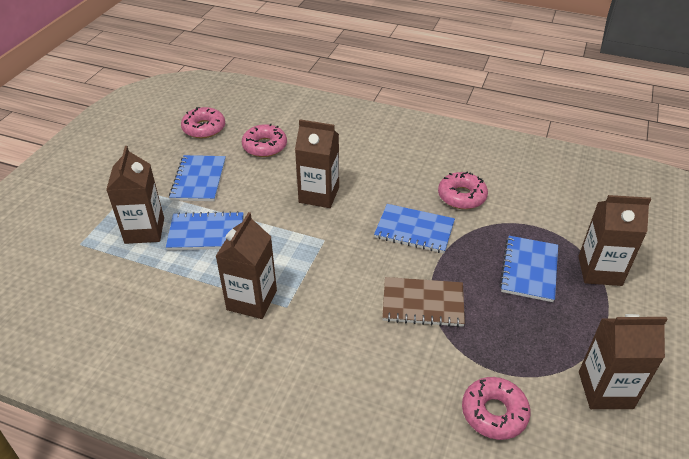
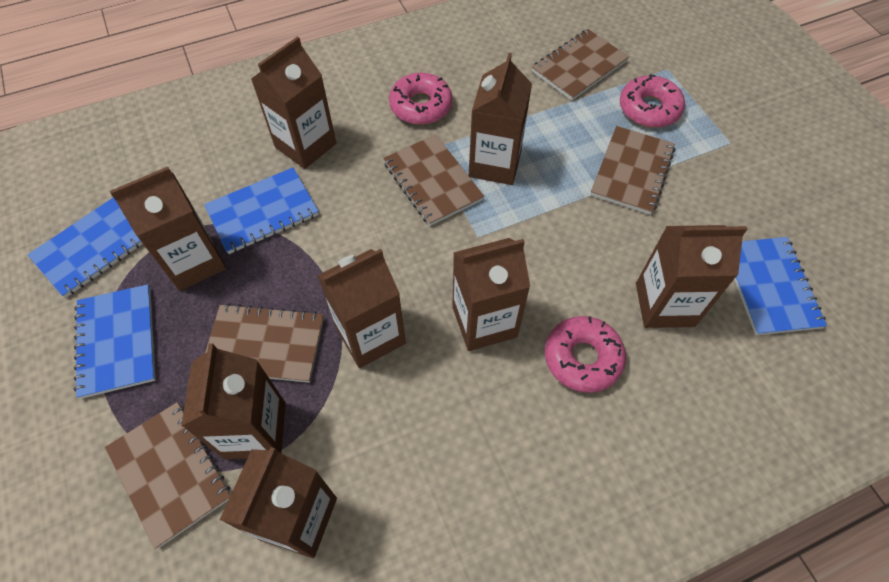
brown carton: 5 -> 8
brown notebook: 1 -> 5
pink donut: 4 -> 3

